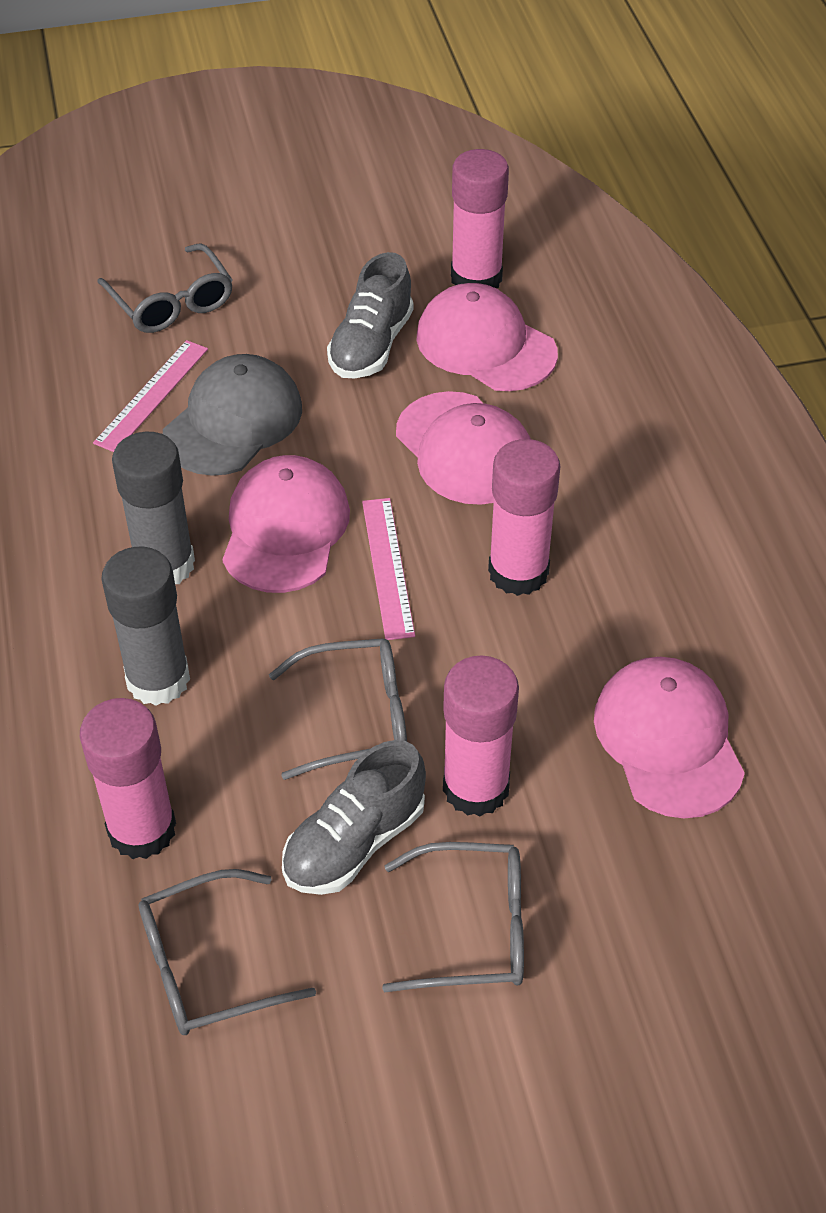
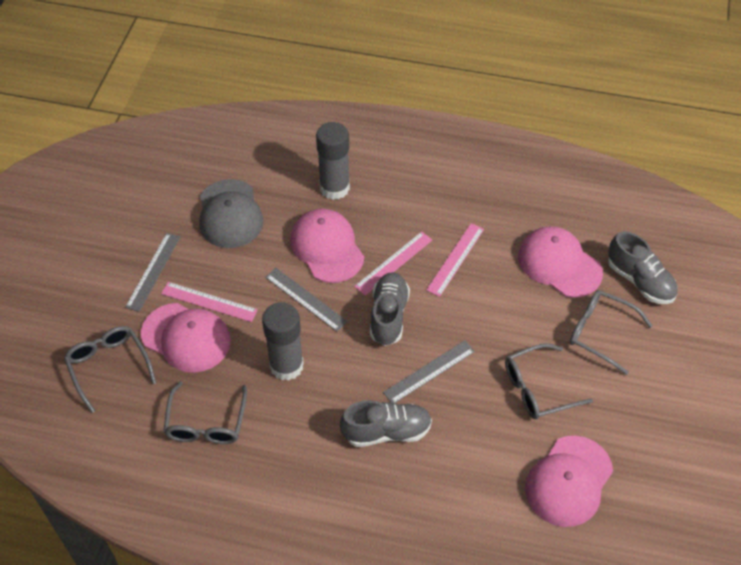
grey ruler: 0 -> 3
grey shoe: 2 -> 3
pink glue stick: 4 -> 0
pink ruler: 2 -> 3

